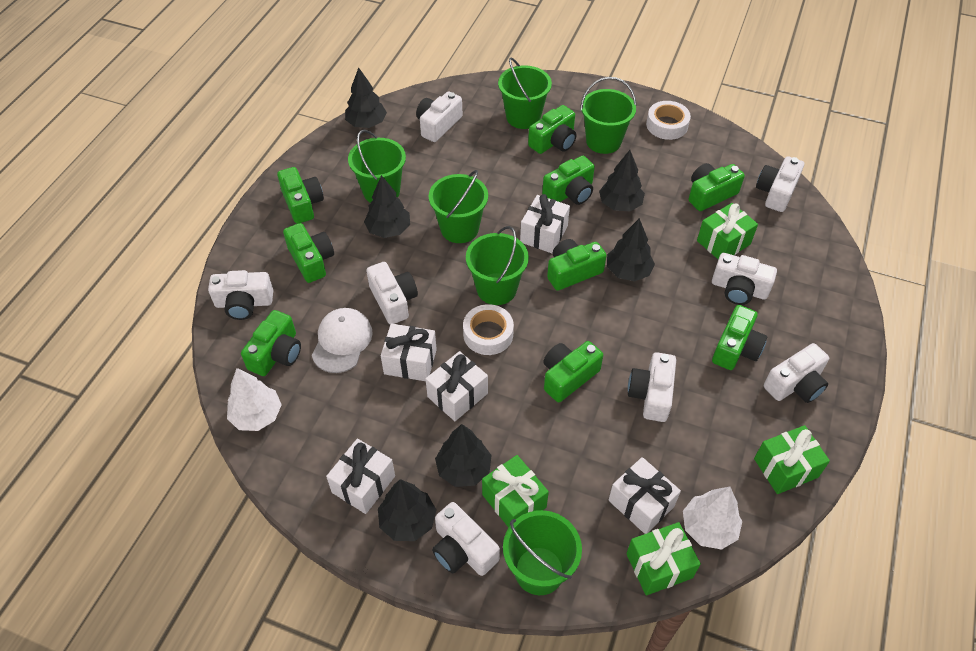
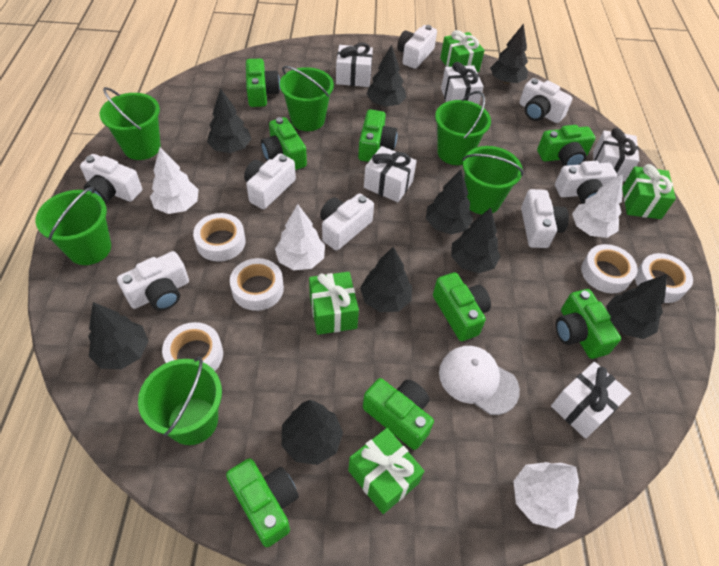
black tree: 6 -> 9
green camera: 9 -> 8
white tape: 2 -> 5
white tree: 2 -> 4

